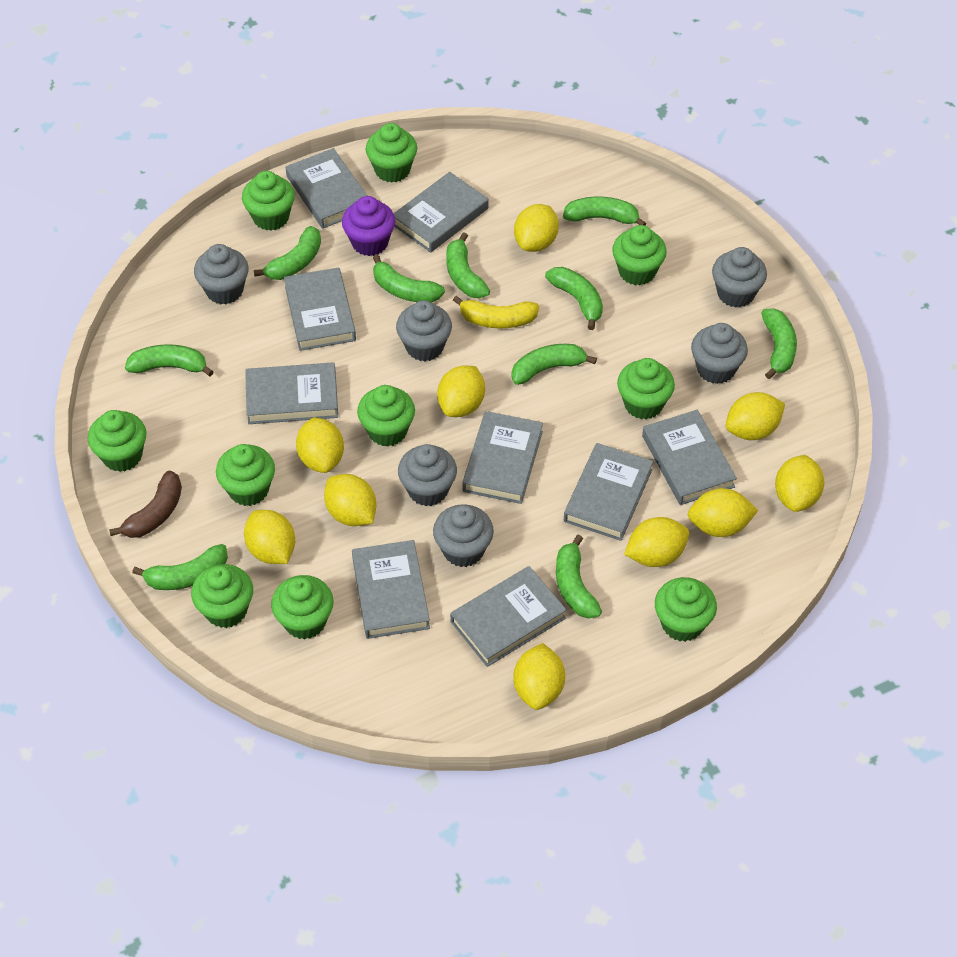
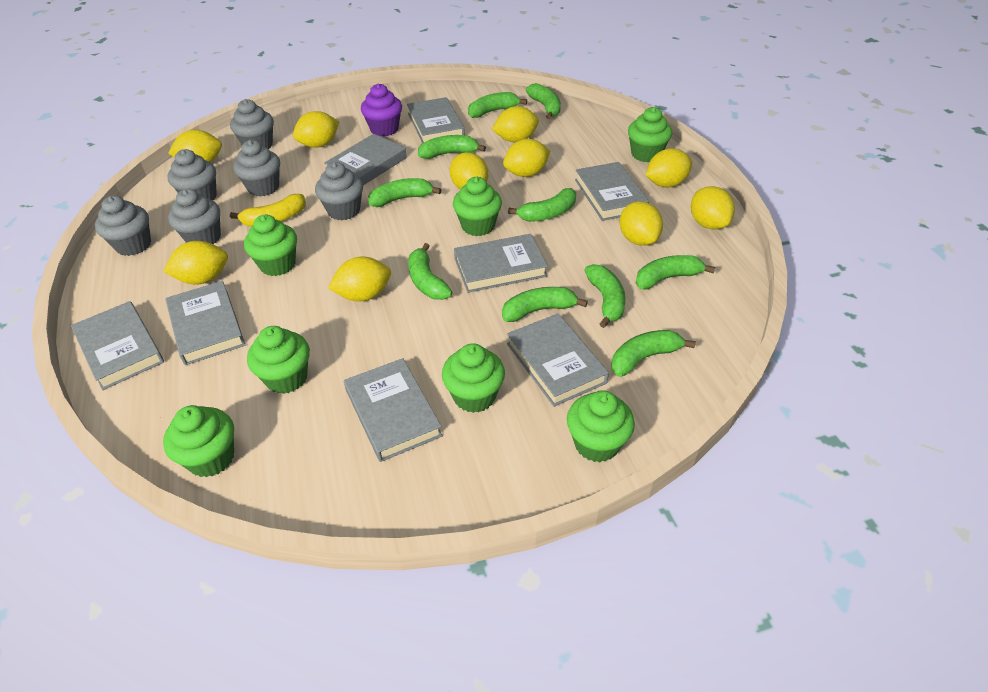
brown banana: 1 -> 0
green cupcake: 10 -> 7
grey book: 9 -> 8

